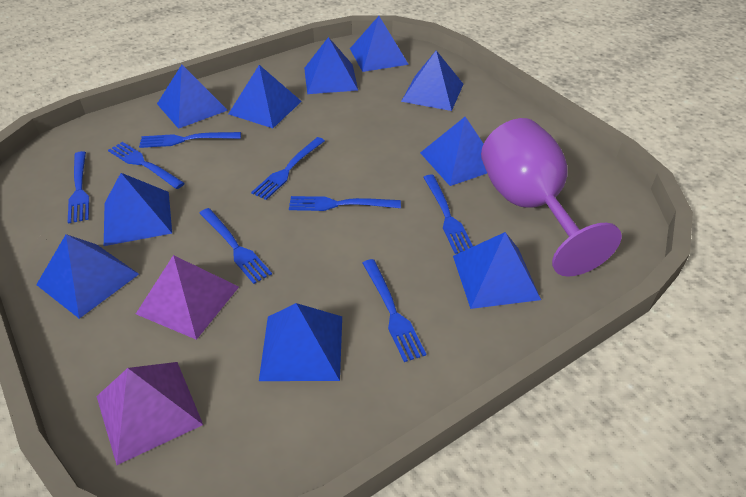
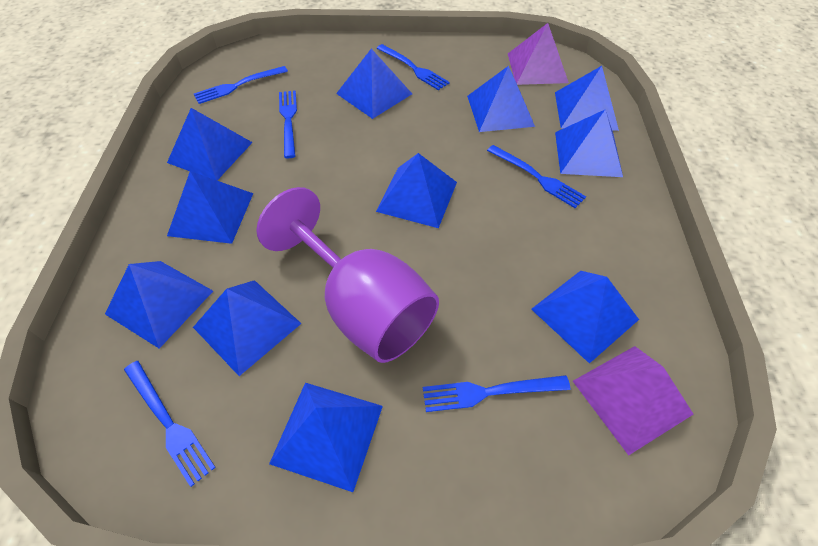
blue fork: 8 -> 6
blue pyramid: 10 -> 11

